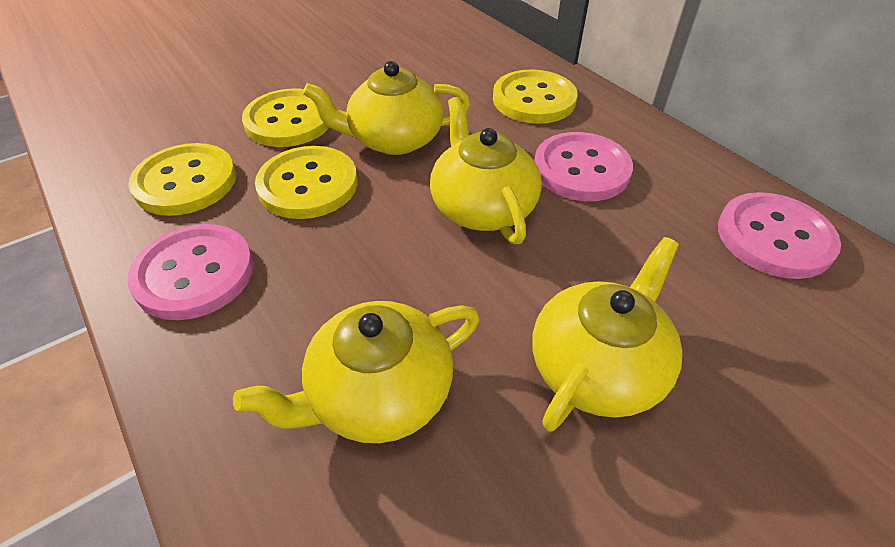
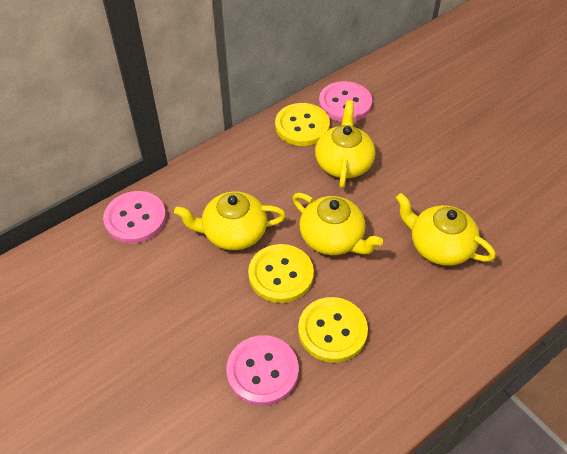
yellow button: 4 -> 3

